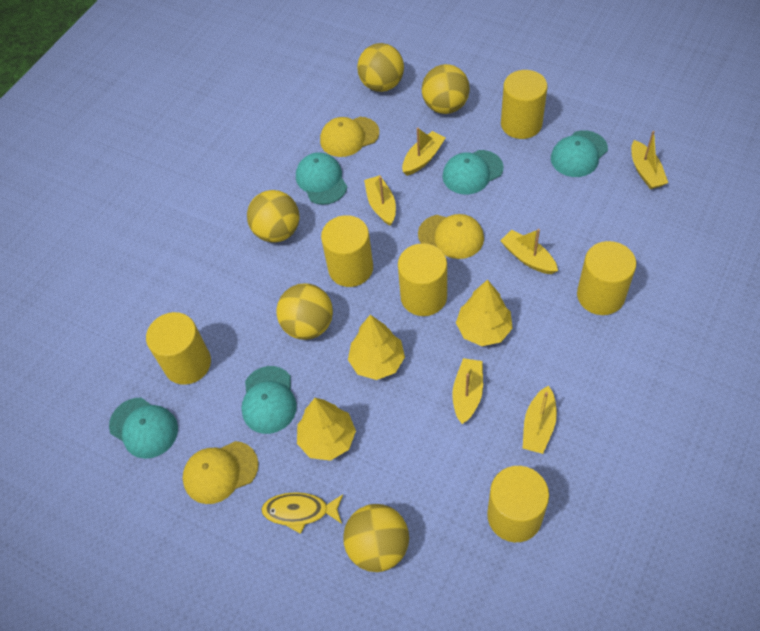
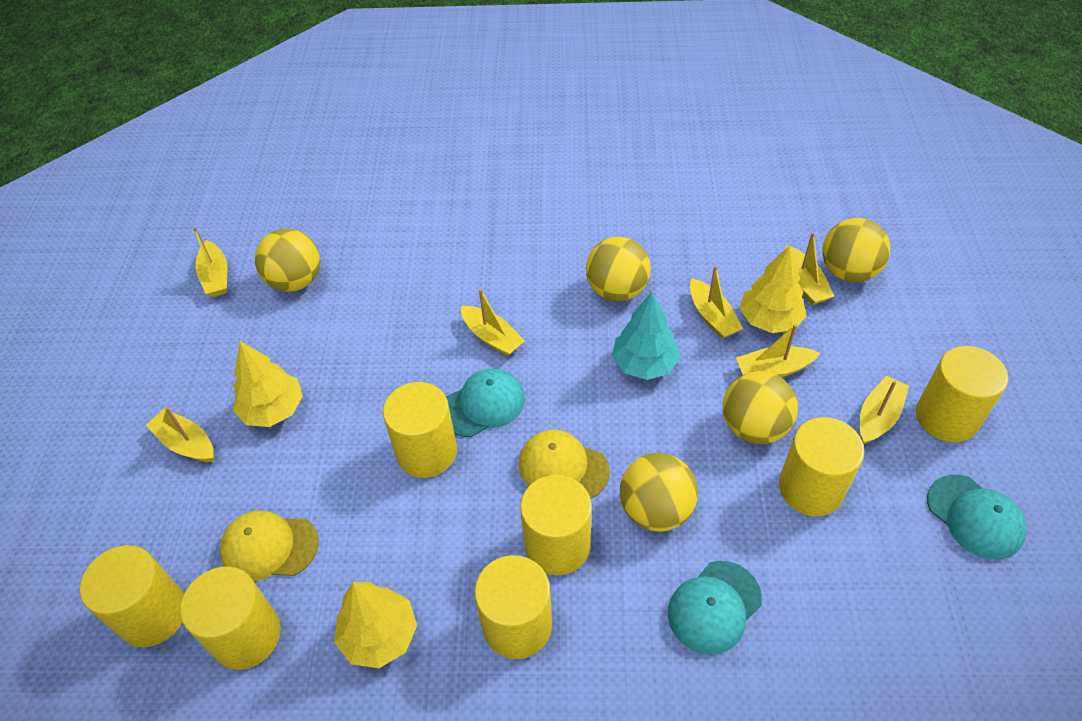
turquoise cap: 5 -> 3
turquoise tree: 0 -> 1
yellow boat: 6 -> 7
yellow cap: 3 -> 2
yellow cylinder: 6 -> 7
yellow fish: 1 -> 0

